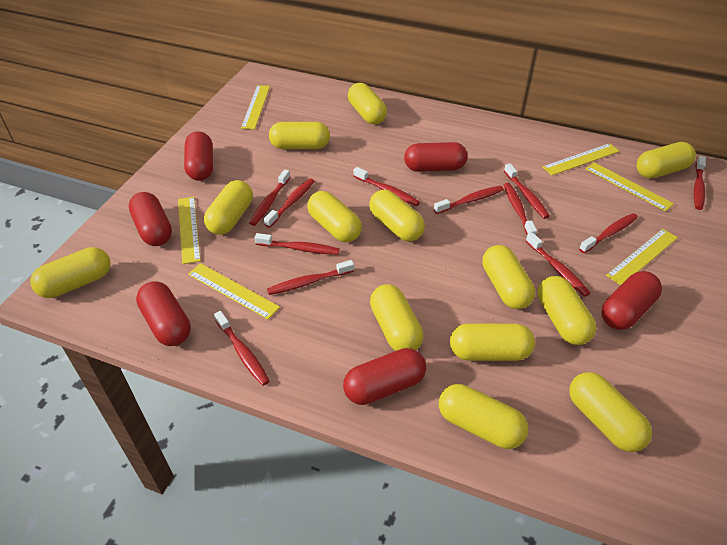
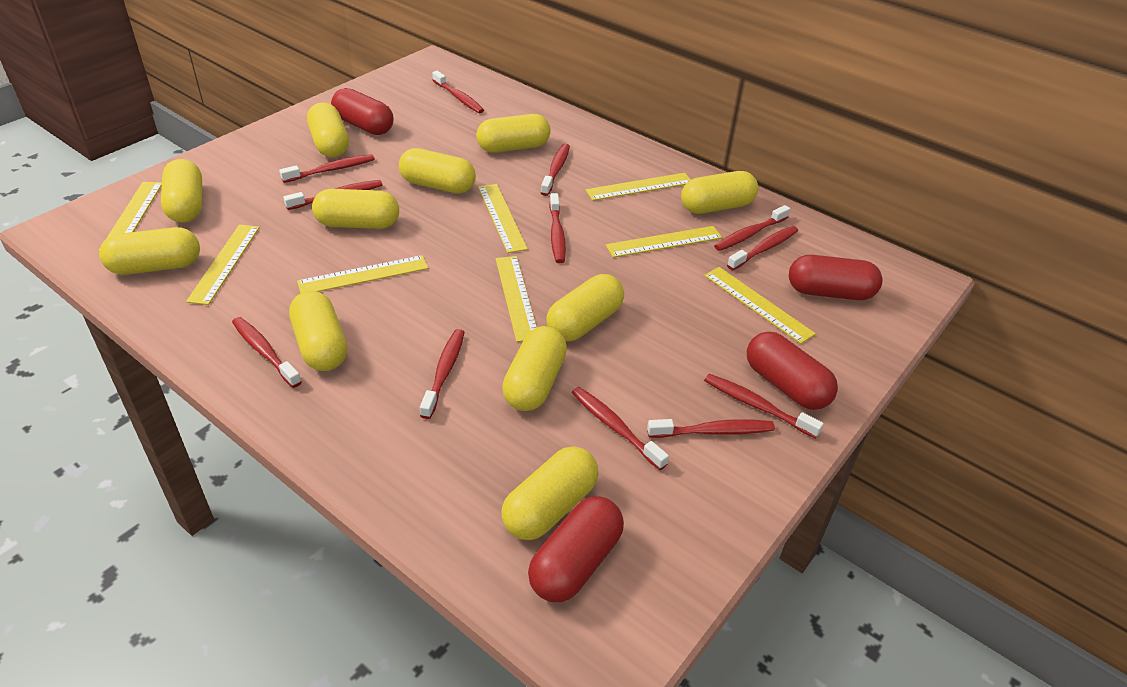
red capsule: 6 -> 4
yellow capsule: 13 -> 11
yellow ruler: 6 -> 8

